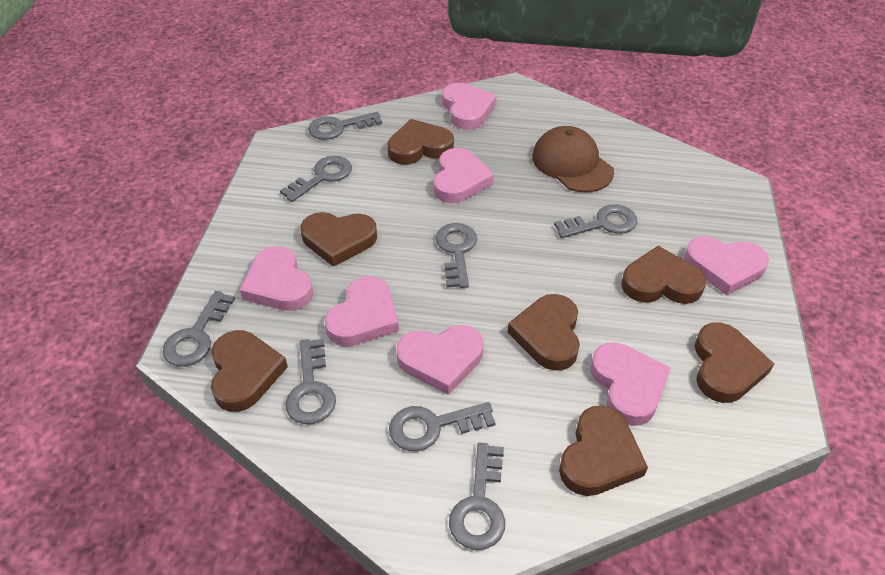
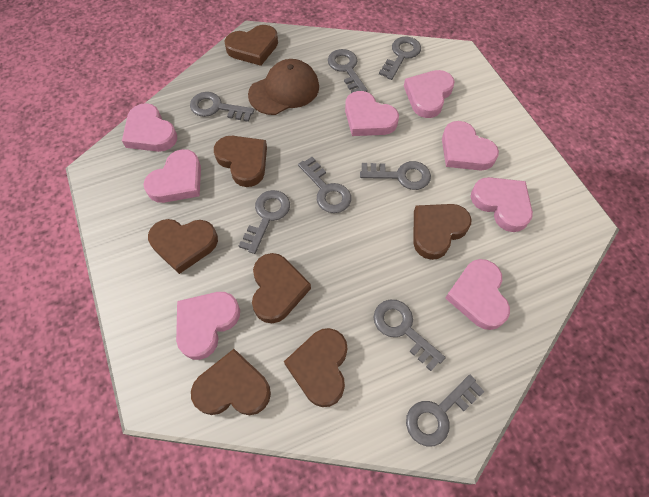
pink heart: 7 -> 8

